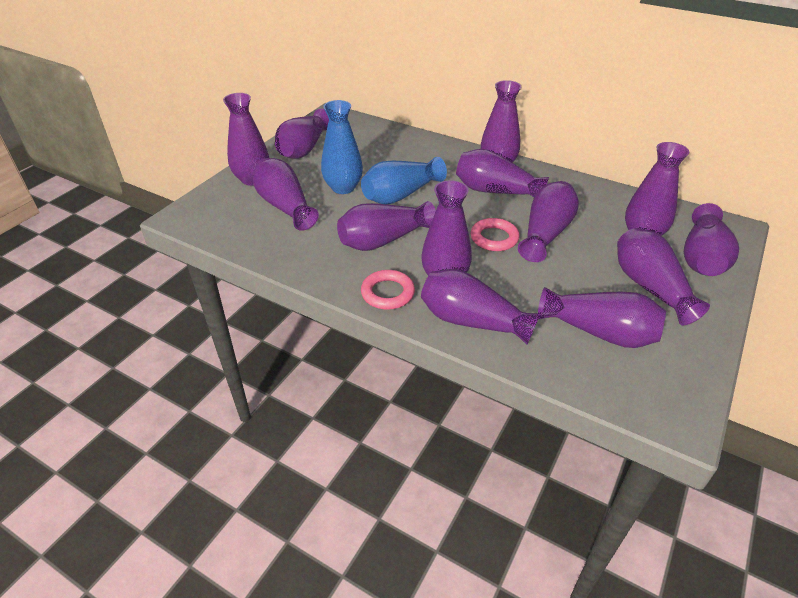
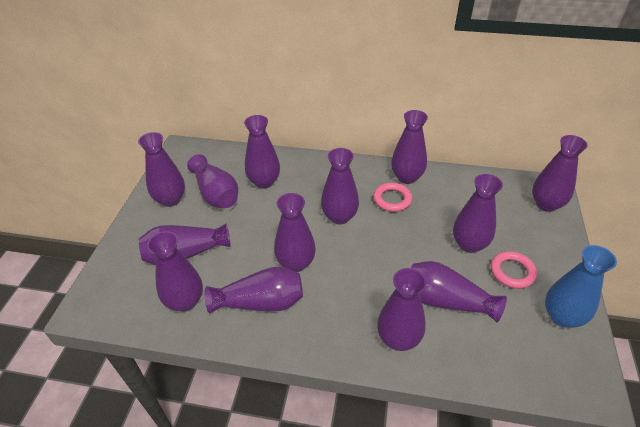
blue vase: 2 -> 1

